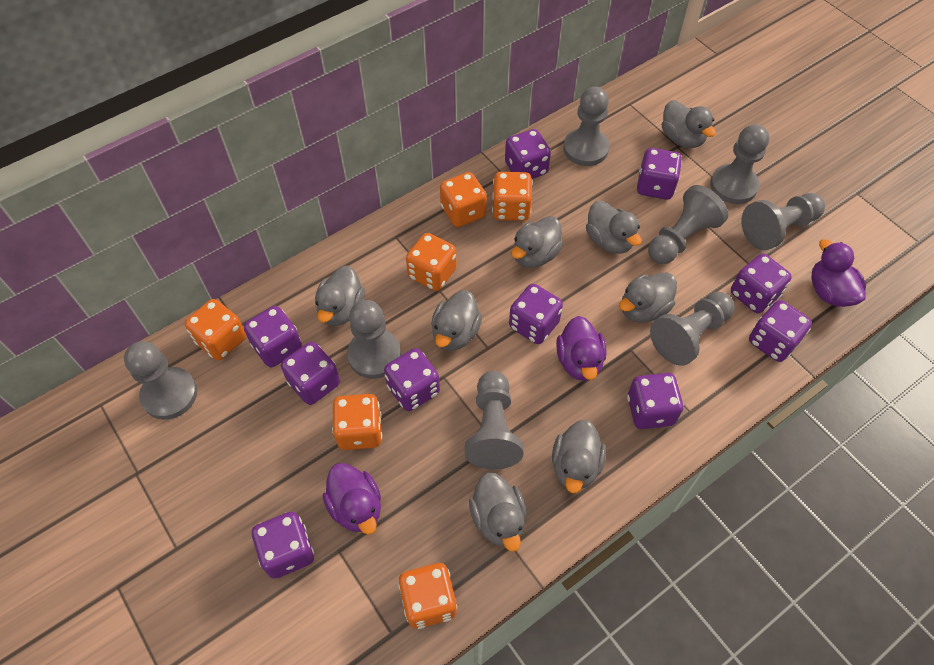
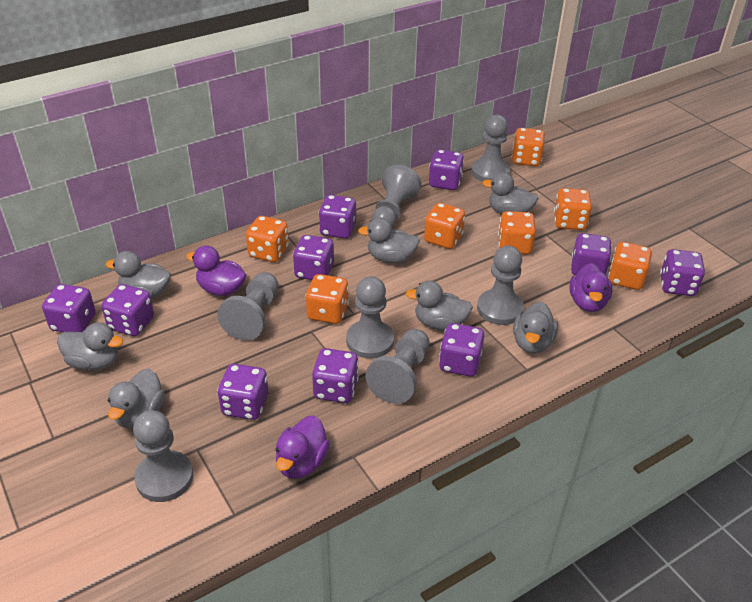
grey duck: 8 -> 7
grey pawn: 8 -> 7
orange dice: 6 -> 7

